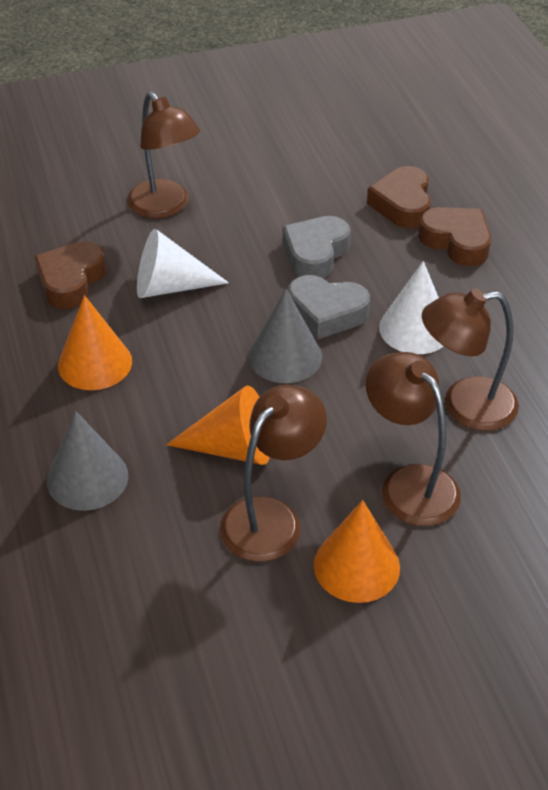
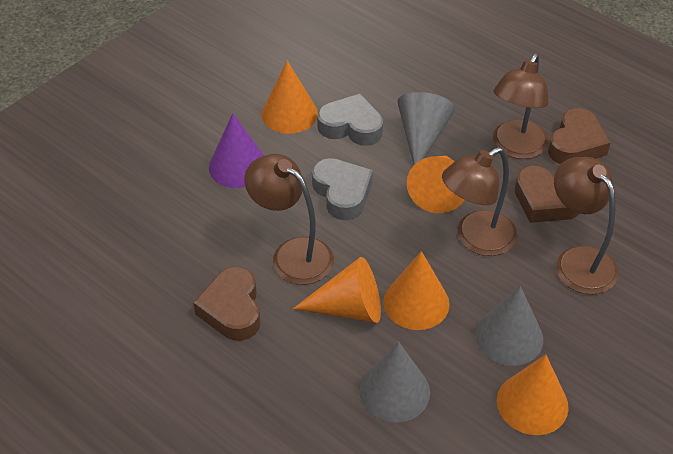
grey cone: 2 -> 3
orange cone: 3 -> 5
purple cone: 0 -> 1
white cone: 2 -> 0

